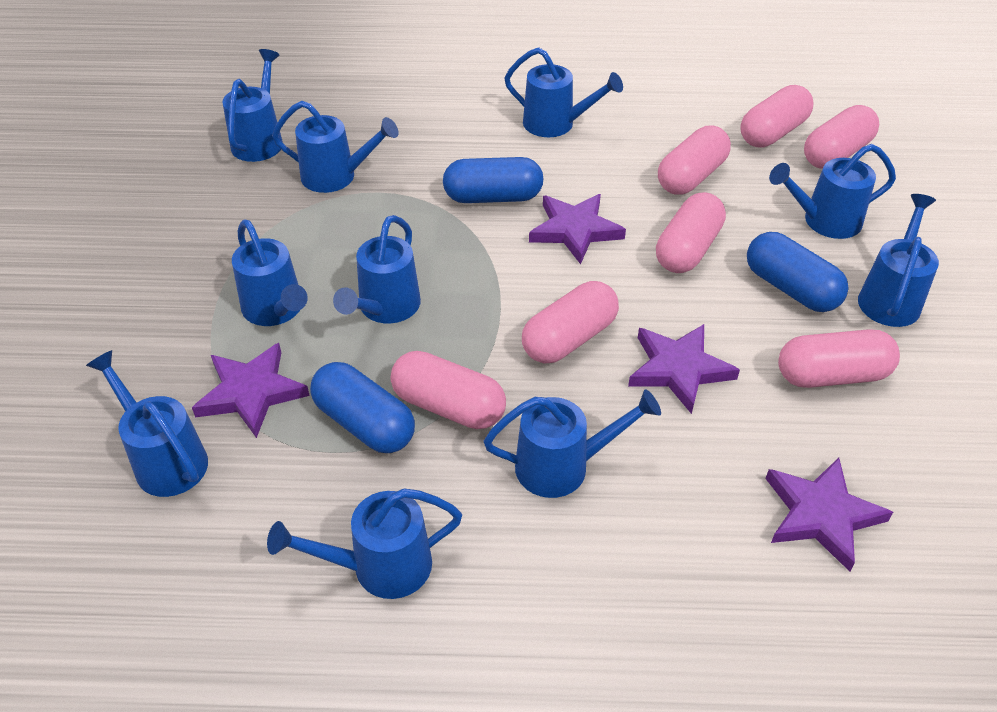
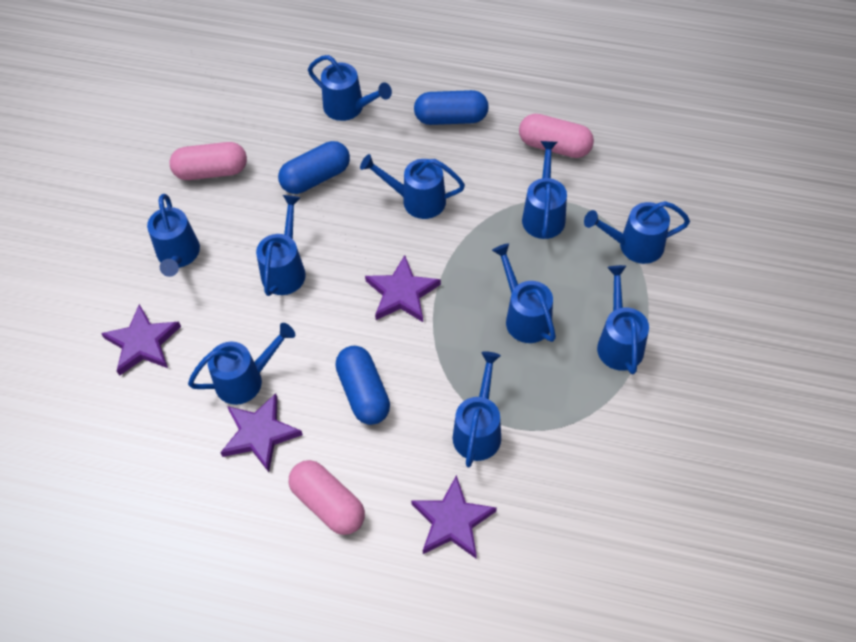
pink capsule: 7 -> 3

